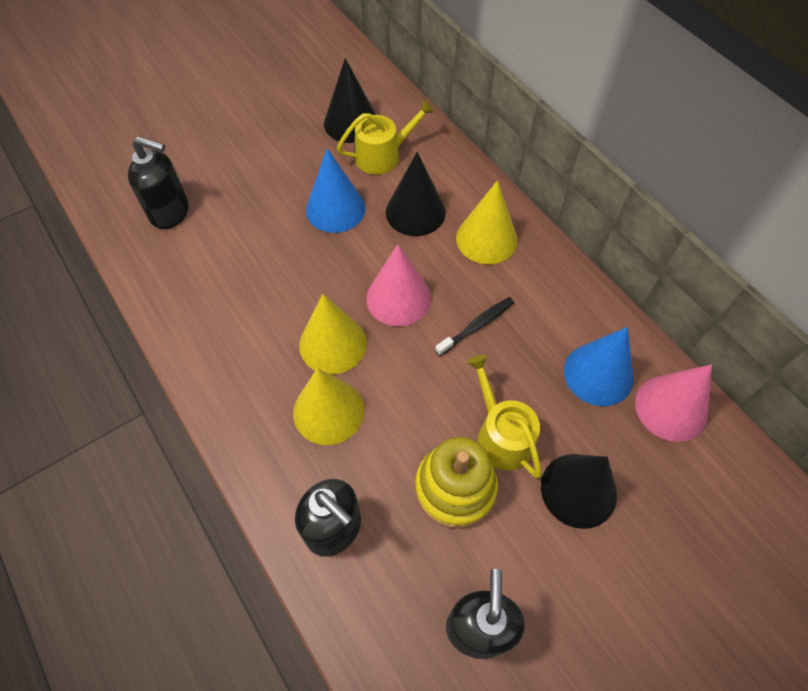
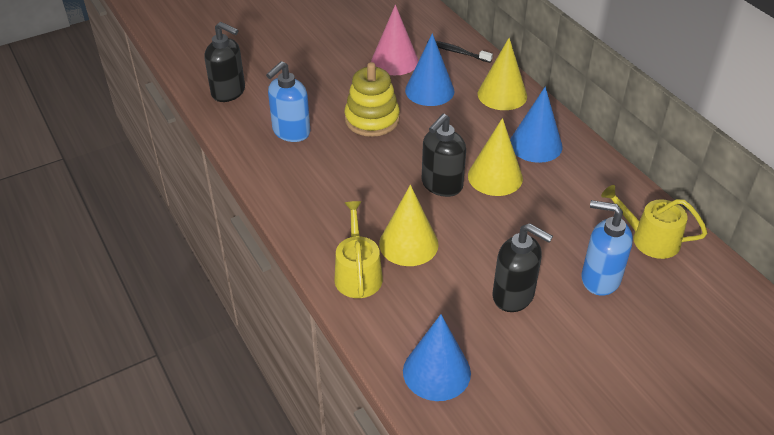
black cone: 3 -> 0
blue cone: 2 -> 3
blue soap dispenser: 0 -> 2
pink cone: 2 -> 1

